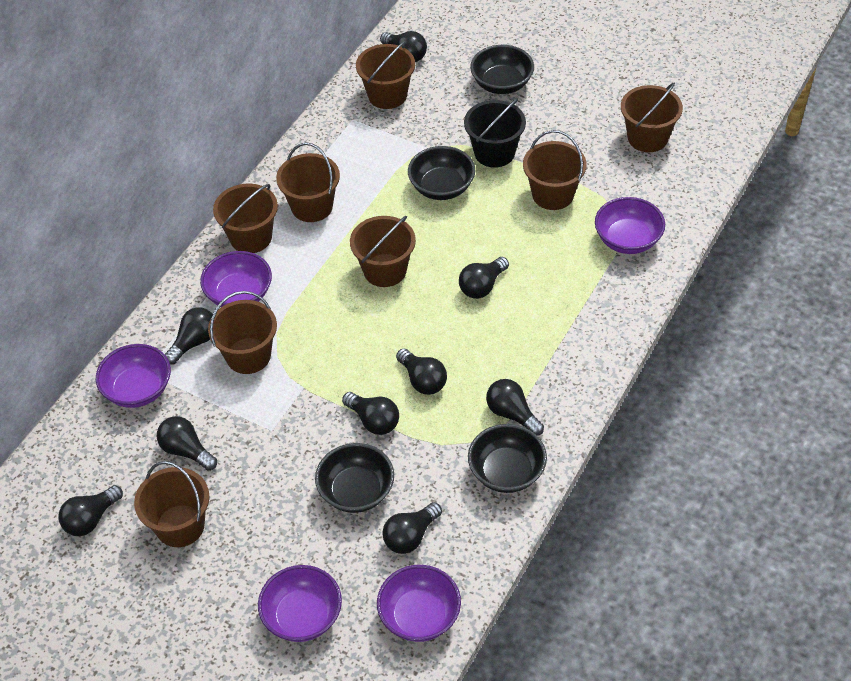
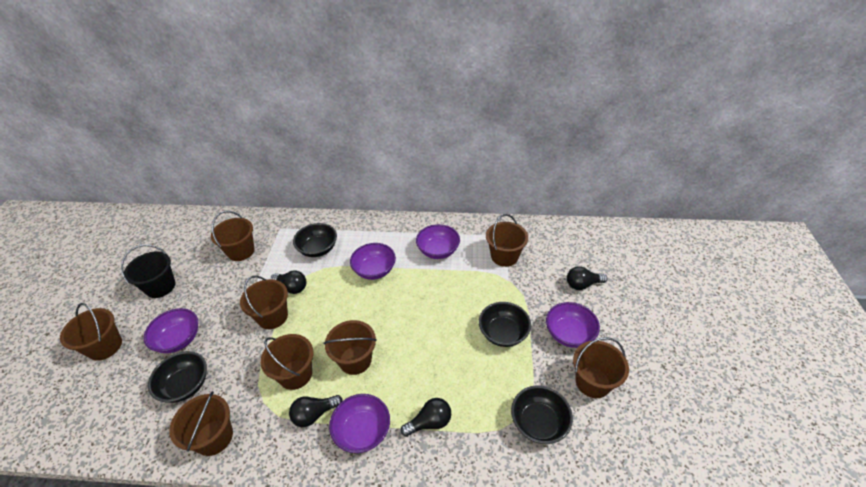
black light bulb: 9 -> 4

